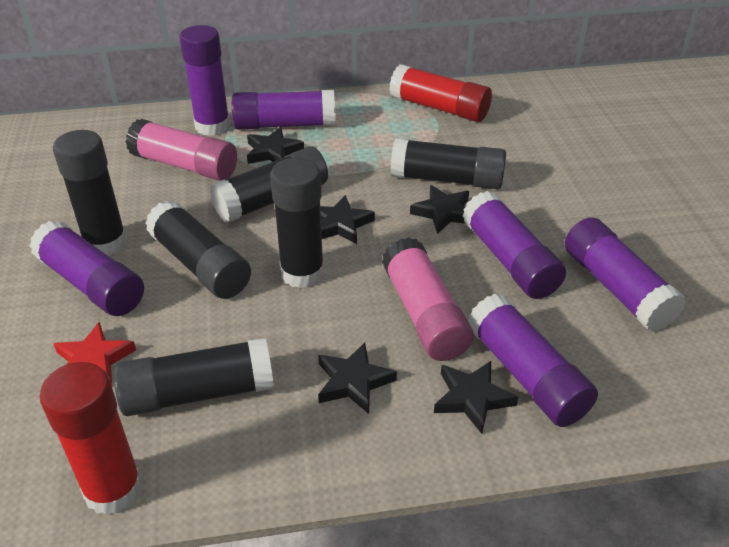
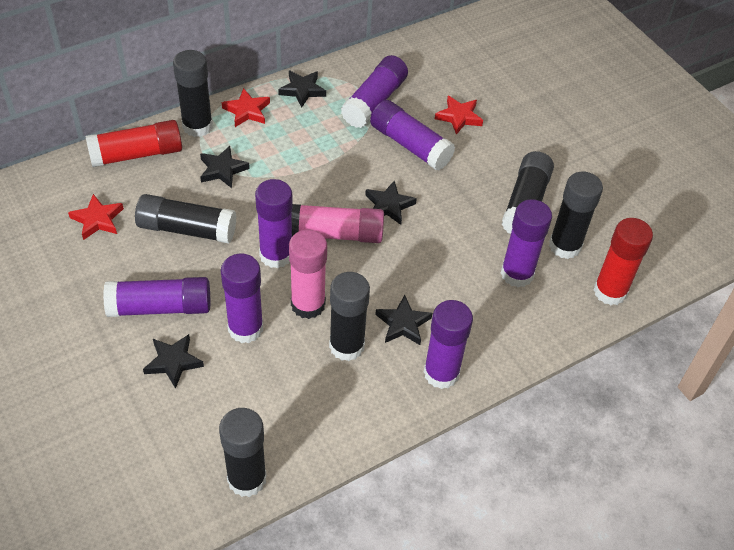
purple glue stick: 6 -> 7
red star: 1 -> 3

